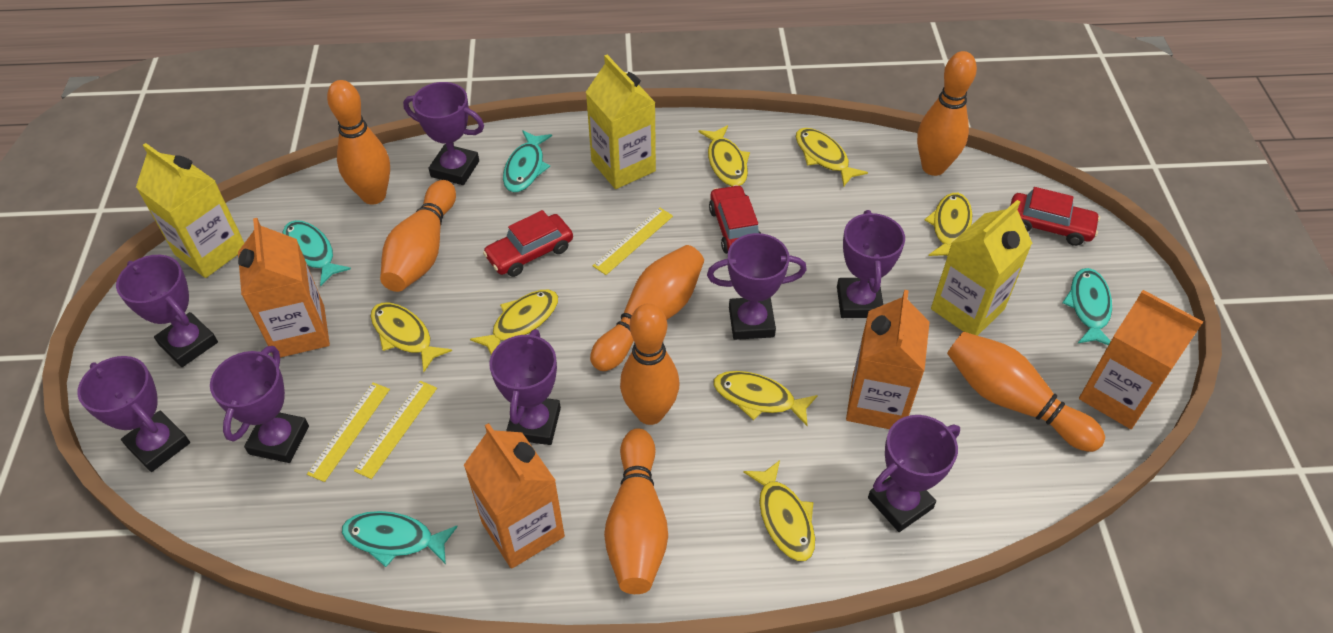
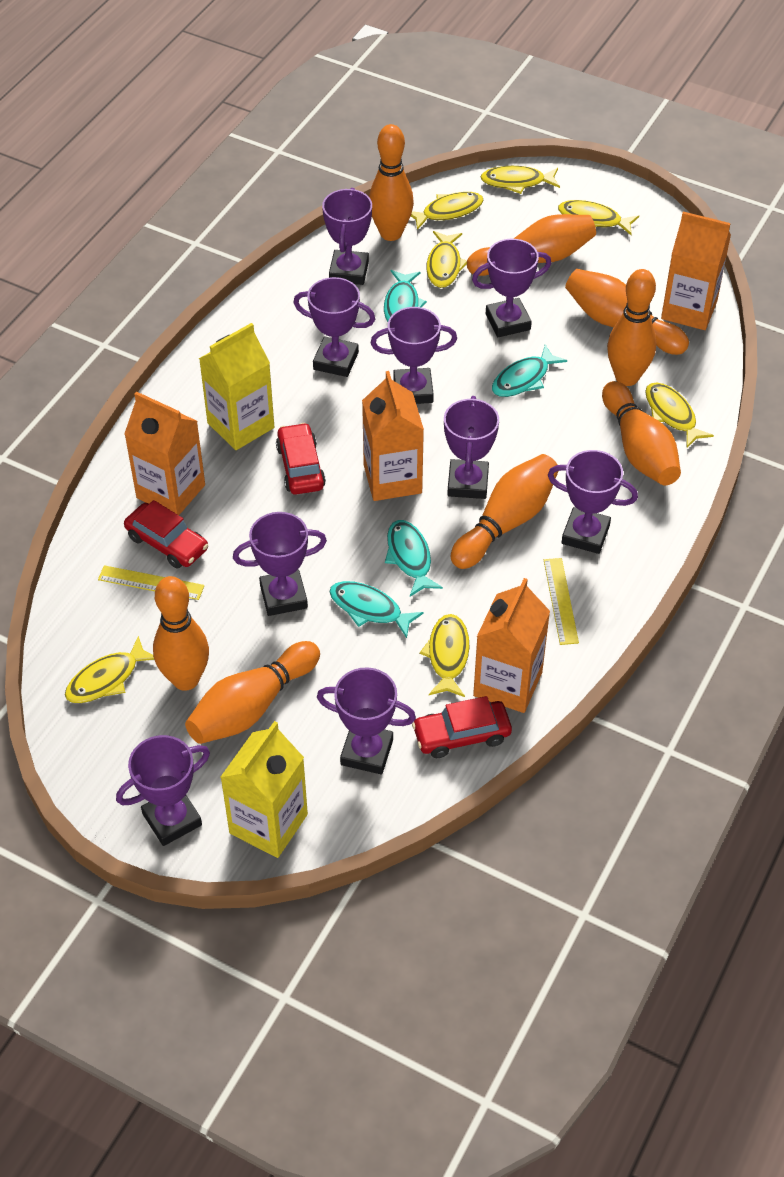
orange bowling pin: 7 -> 8
purple trophy: 8 -> 9
yellow carton: 3 -> 2
yellow ruler: 3 -> 2

